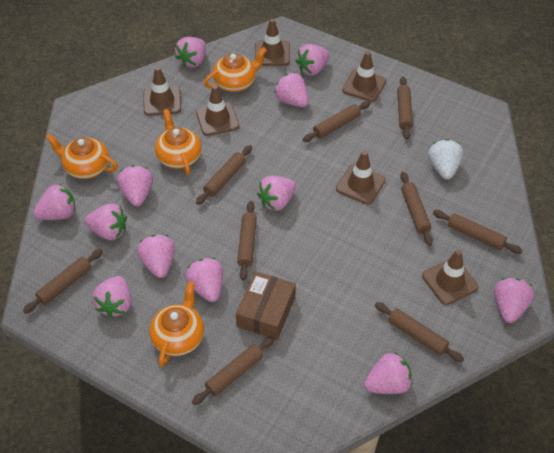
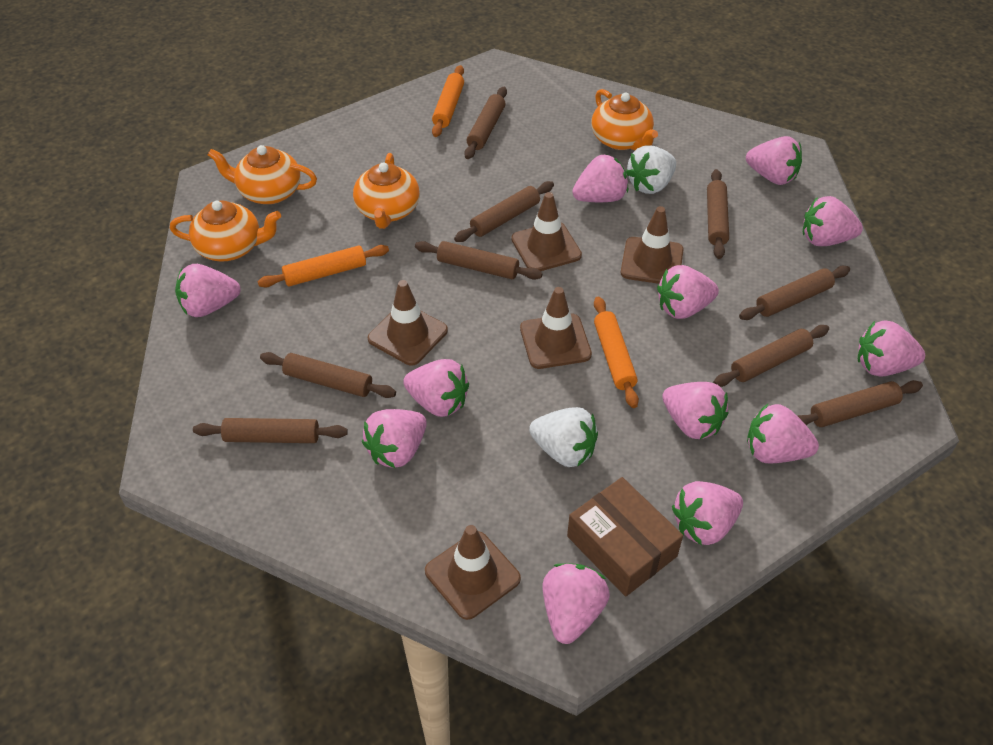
brown traffic cone: 6 -> 5
orange rolling pin: 0 -> 3
white strawberry: 1 -> 2

